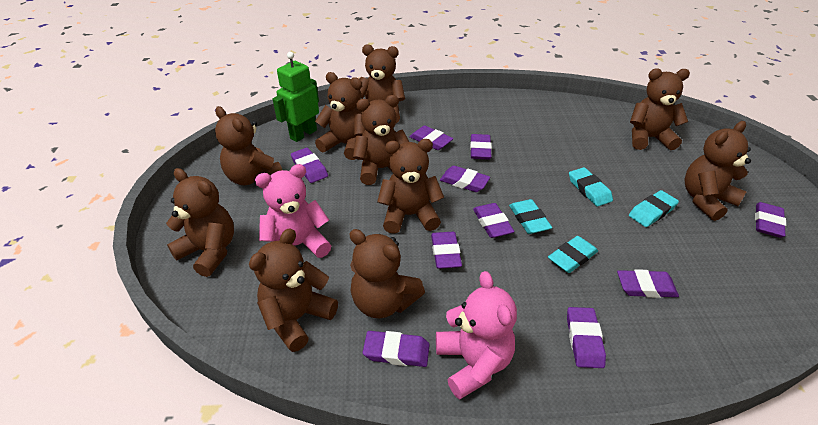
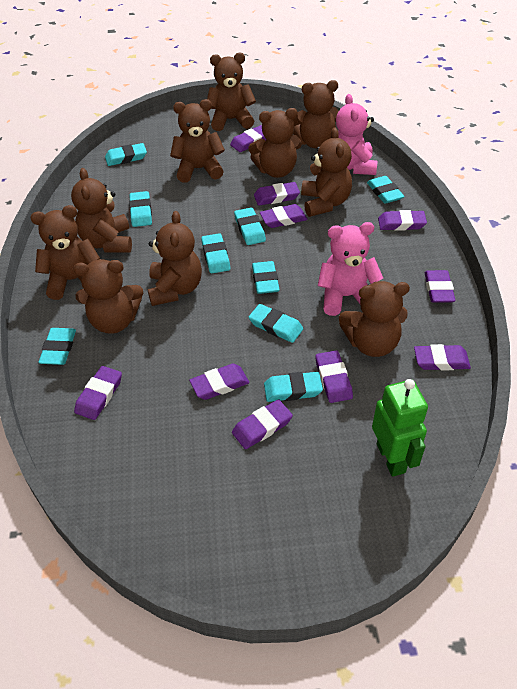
turquoise eraser: 4 -> 9

